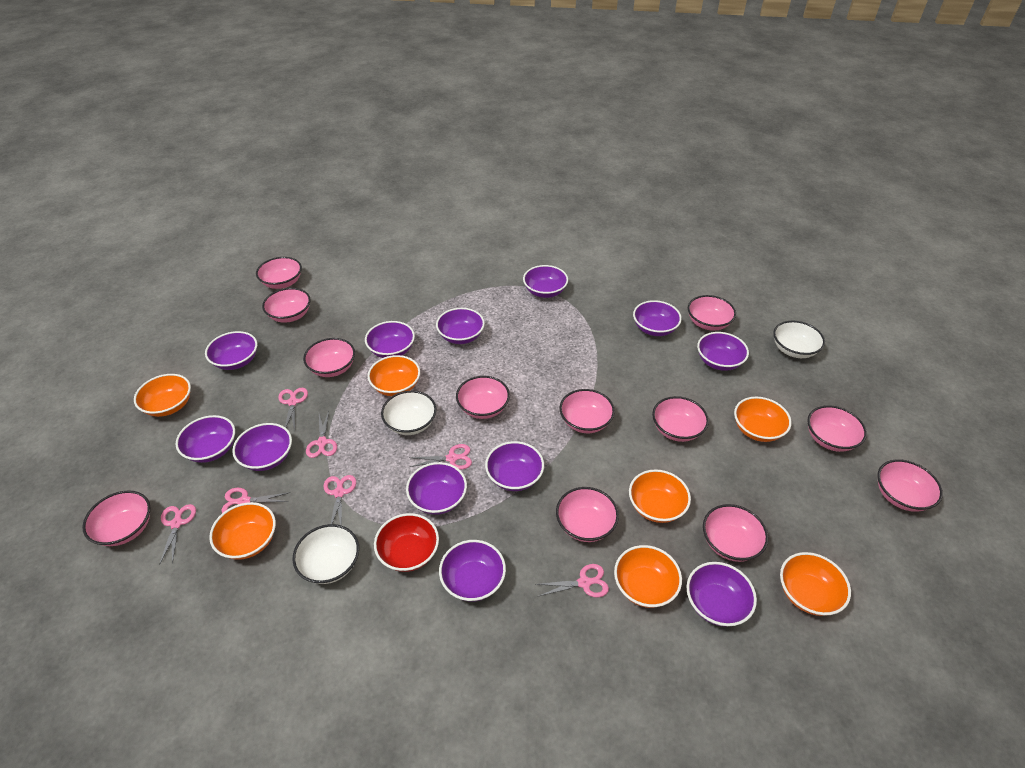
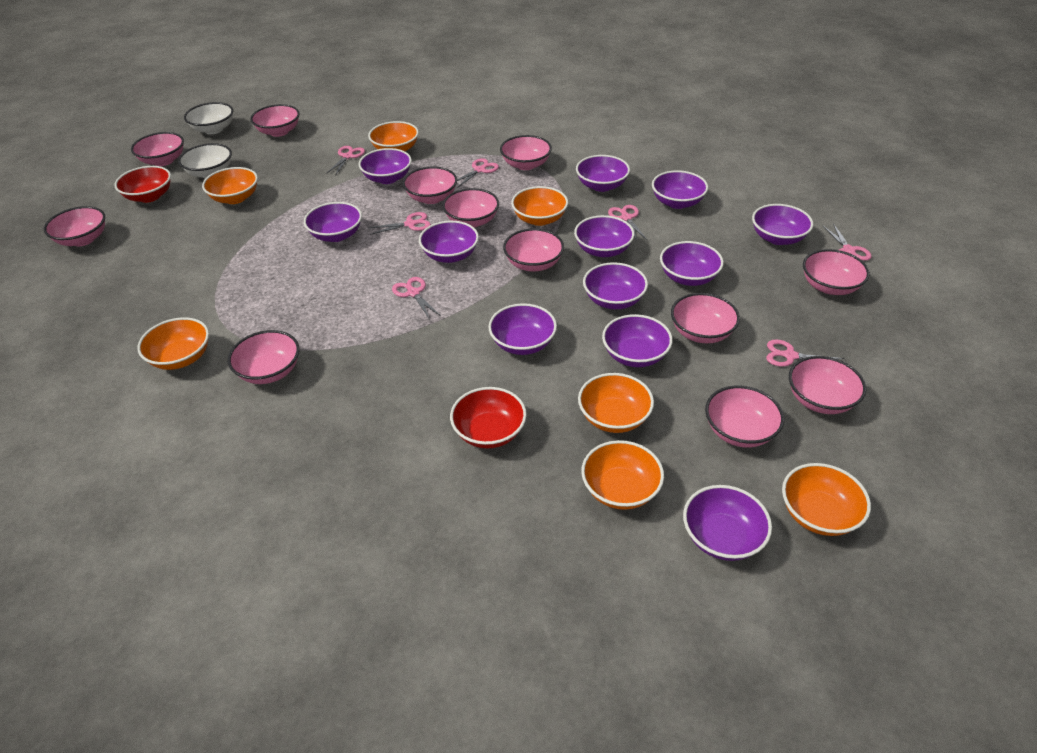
red bowl: 1 -> 2
white bowl: 3 -> 2

